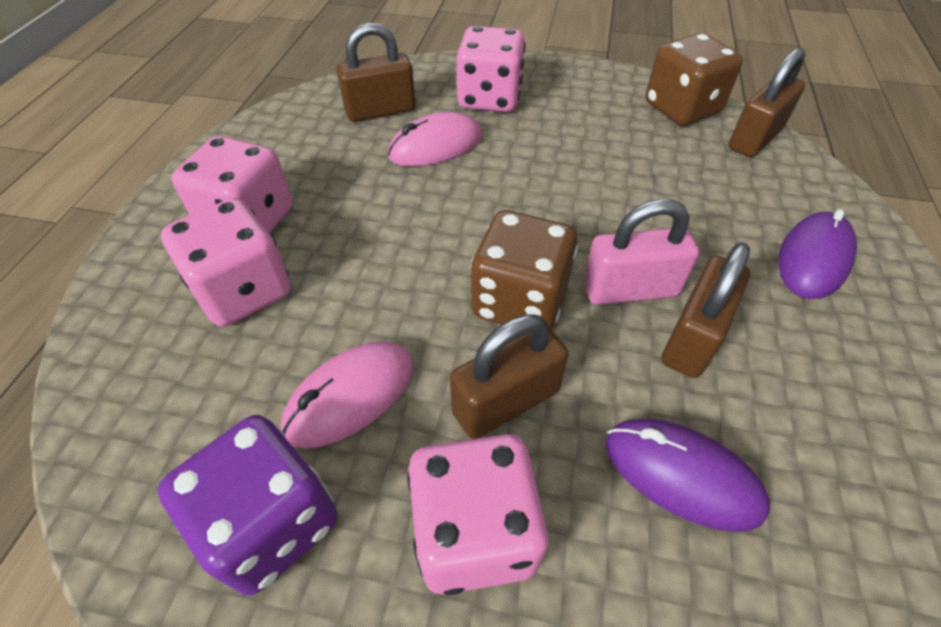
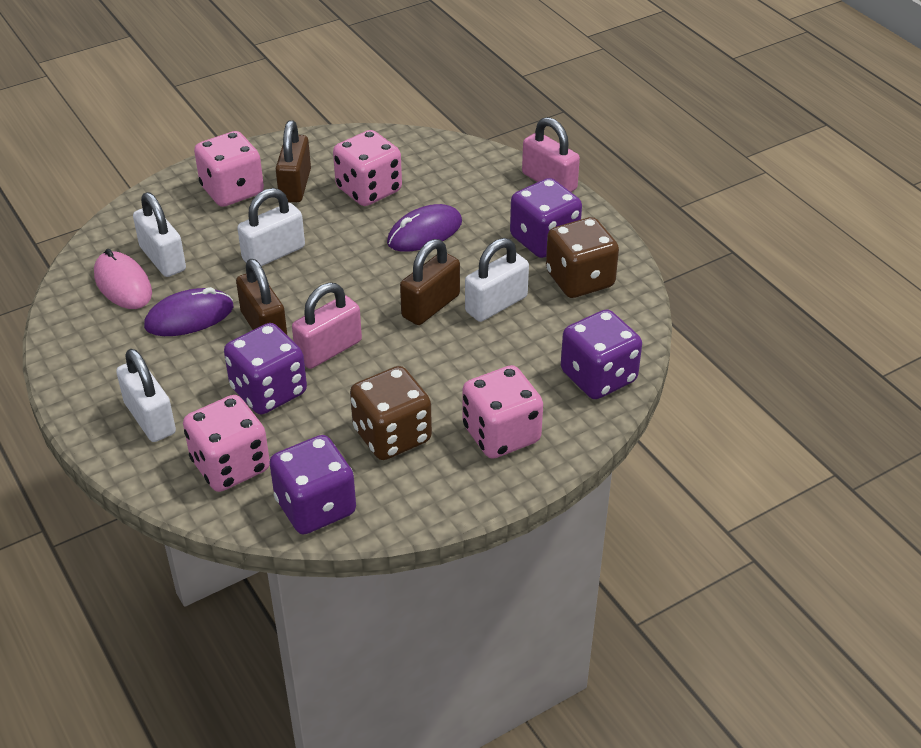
brown padlock: 4 -> 3
pink mouse: 2 -> 1
pink padlock: 1 -> 2
purple dice: 1 -> 4
white padlock: 0 -> 4

